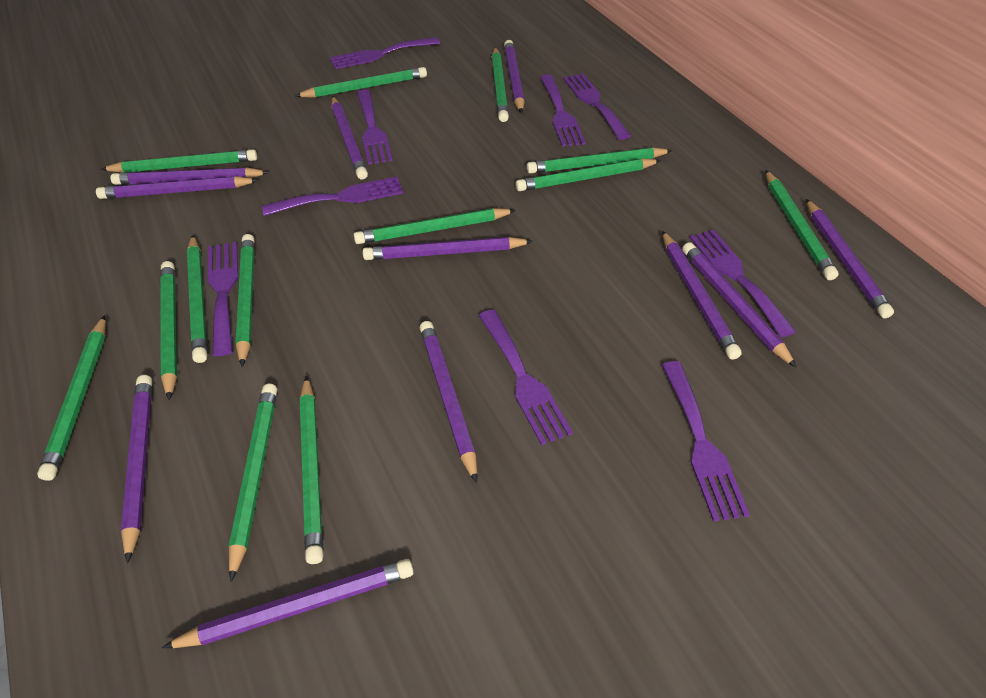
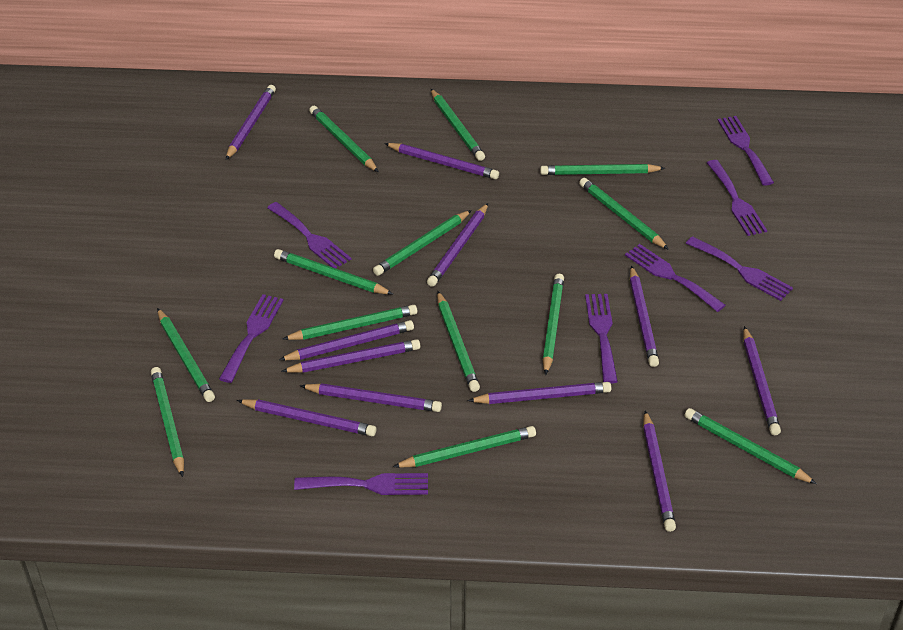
purple fork: 9 -> 8

